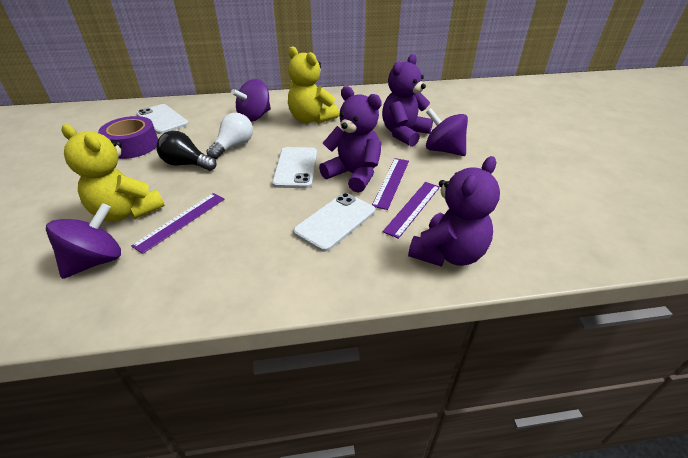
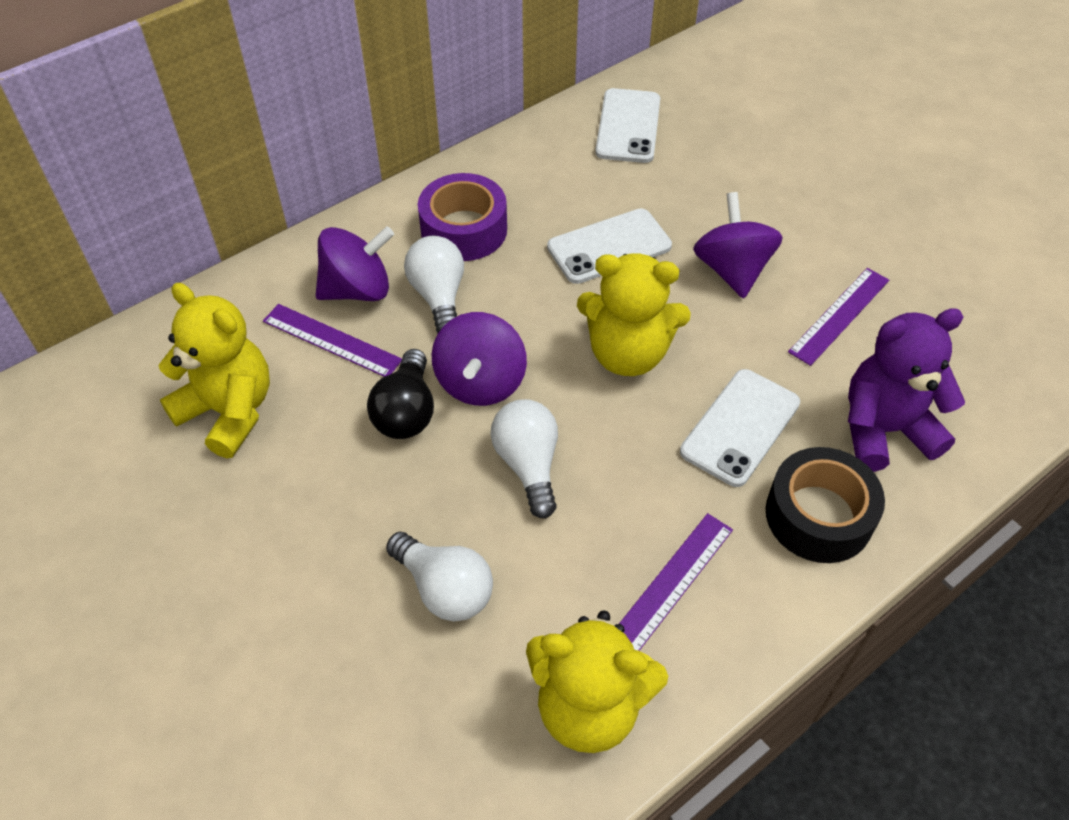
black tape: 0 -> 1
purple teddy bear: 3 -> 1
white light bulb: 1 -> 3
yellow teddy bear: 2 -> 3

